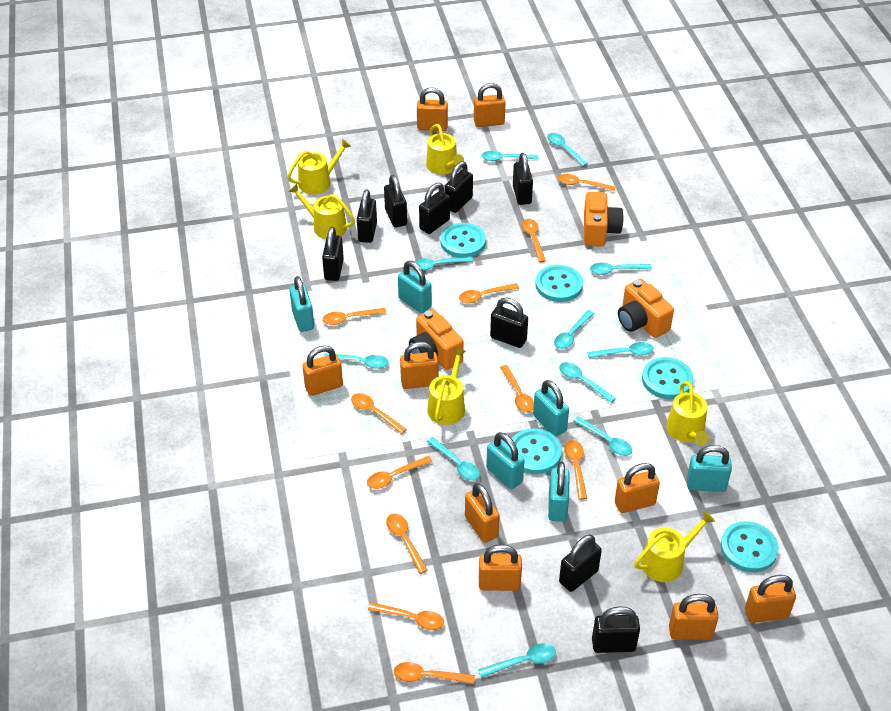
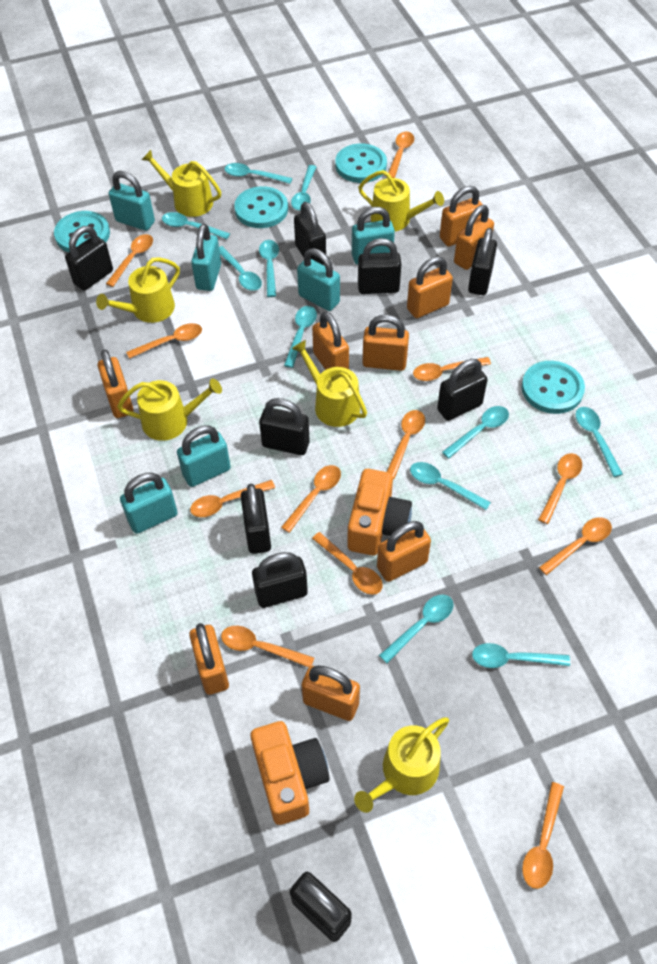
orange camera: 3 -> 2
orange spoon: 11 -> 12
turquoise button: 5 -> 4

